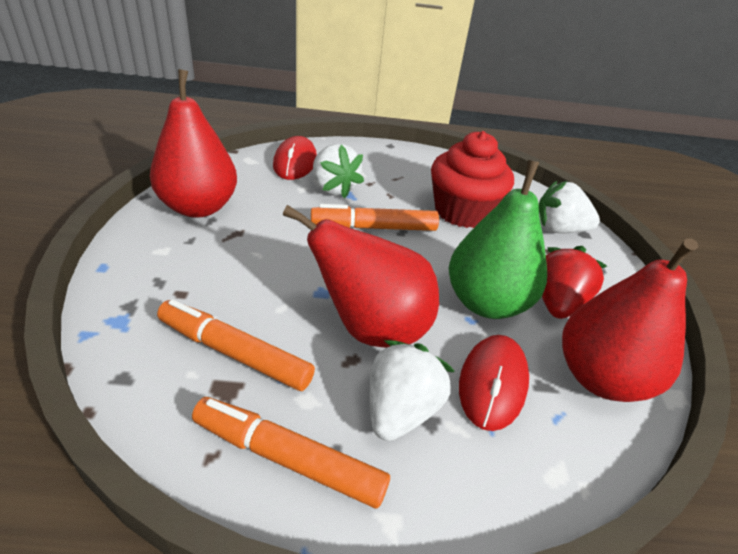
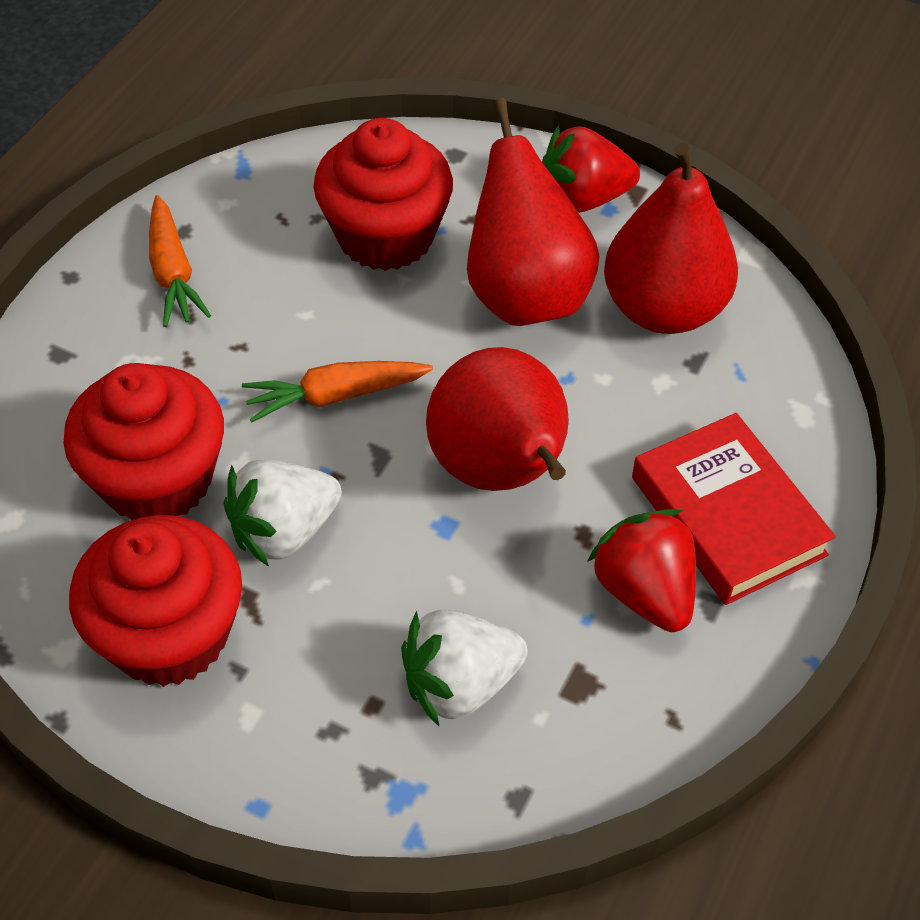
green pear: 1 -> 0
orange carrot: 0 -> 2
orange marker: 3 -> 0
red book: 0 -> 1
red cupcake: 1 -> 3
red mouse: 2 -> 0
red strawberry: 1 -> 2
white strawberry: 3 -> 2

